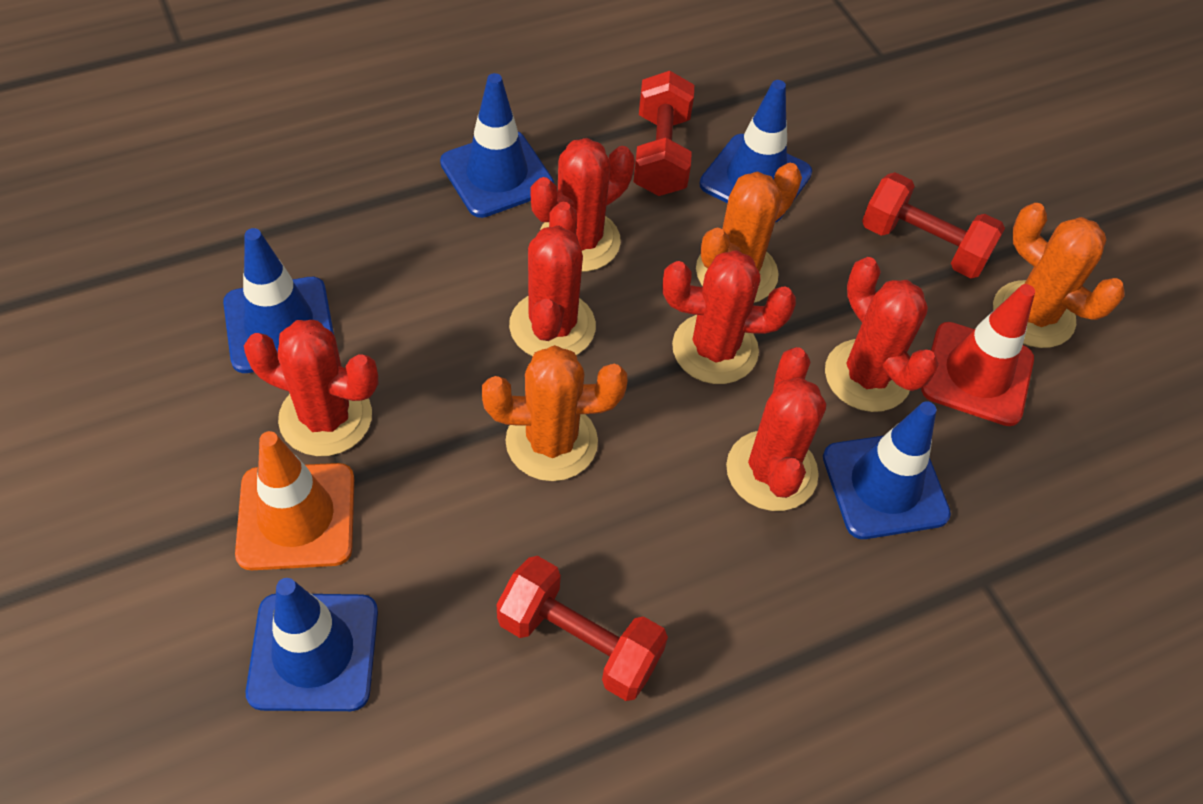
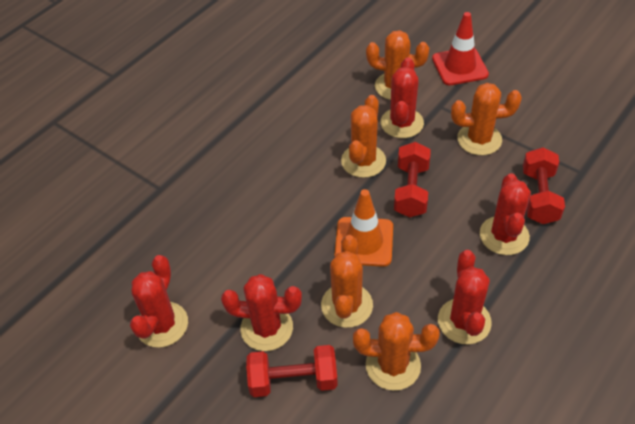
blue traffic cone: 5 -> 0
orange cactus: 3 -> 5
red cactus: 6 -> 5

